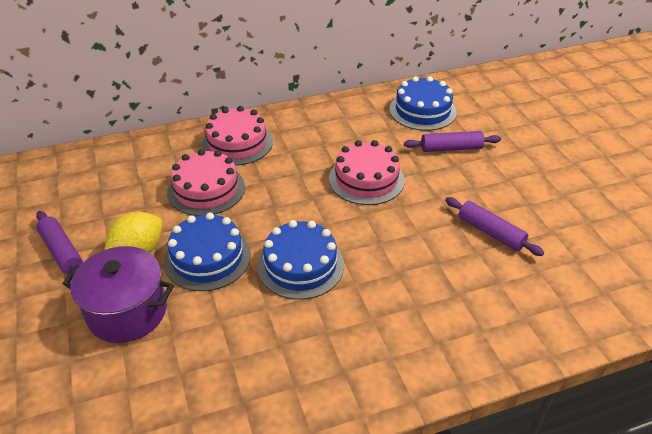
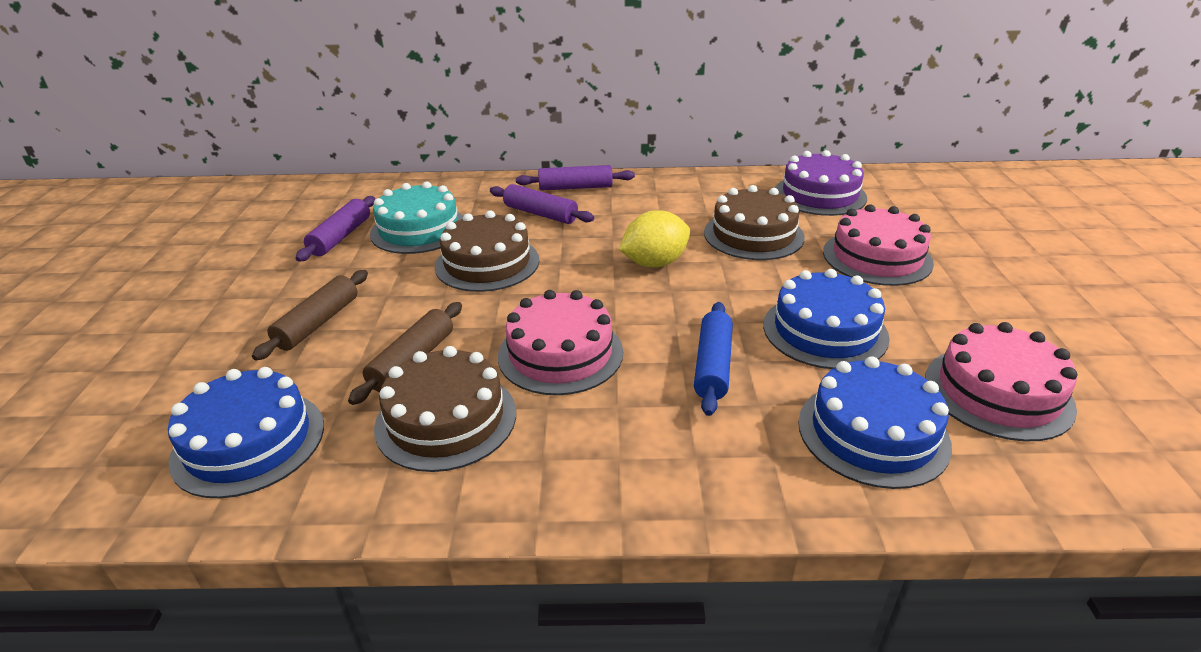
blue rolling pin: 0 -> 1
brown cake: 0 -> 3
brown rolling pin: 0 -> 2
purple cake: 0 -> 1
purple pot: 1 -> 0
turquoise cake: 0 -> 1

